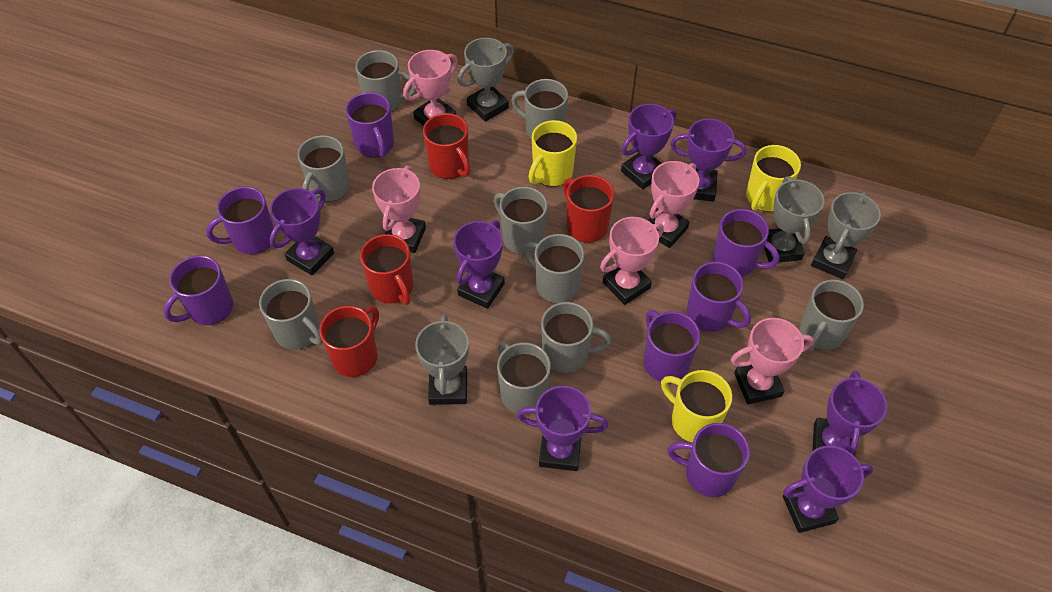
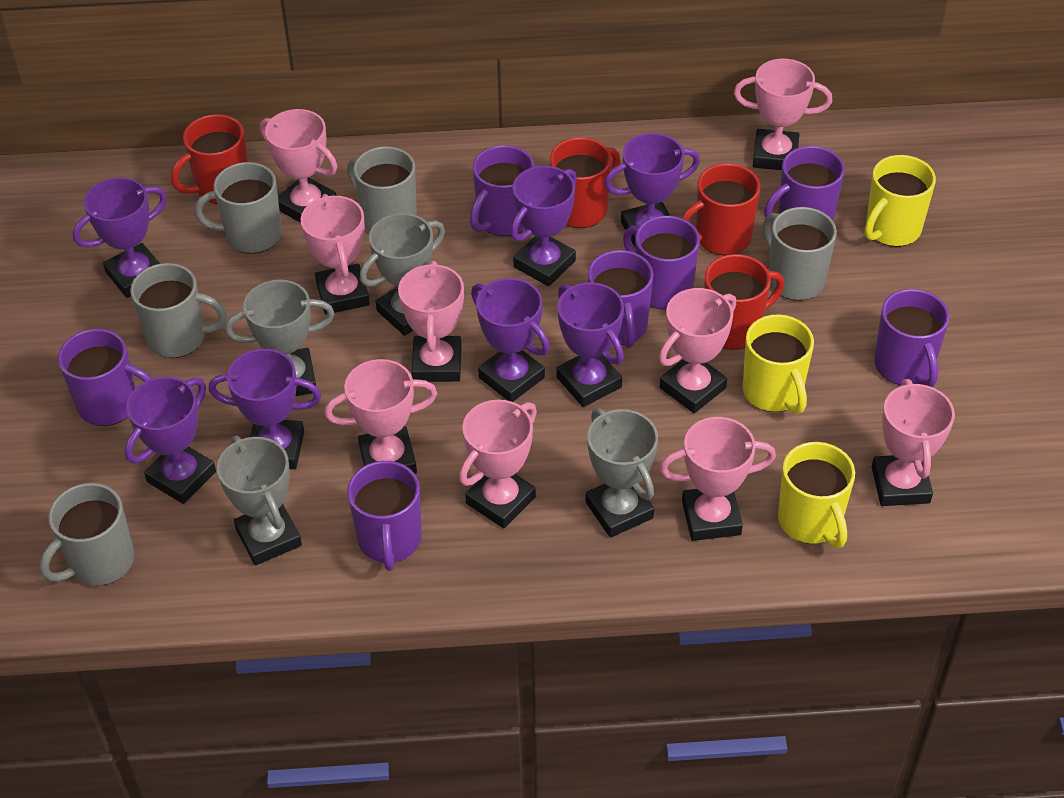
grey mug: 9 -> 5
pink trophy: 5 -> 9

